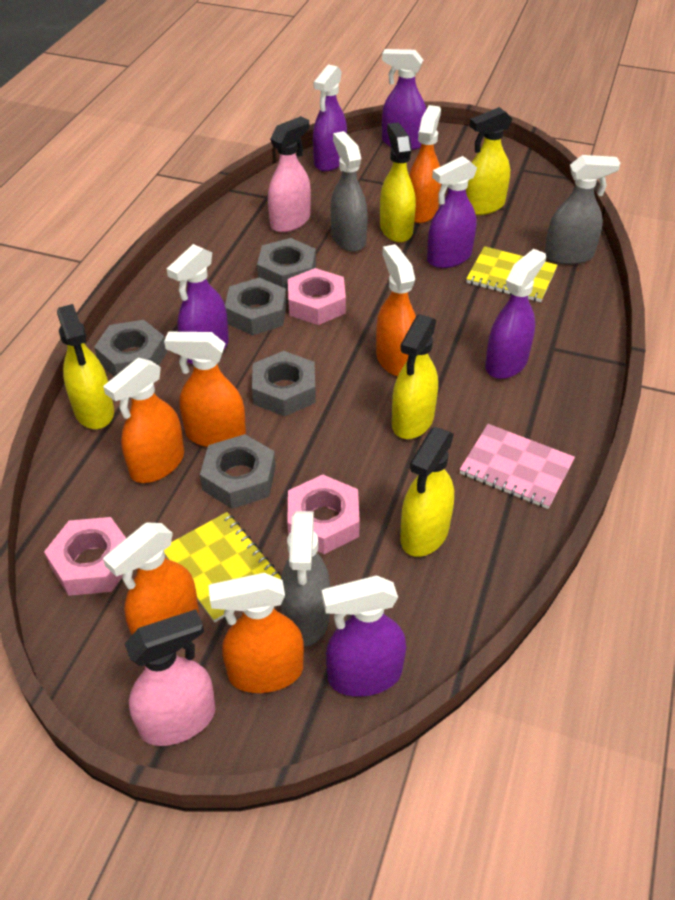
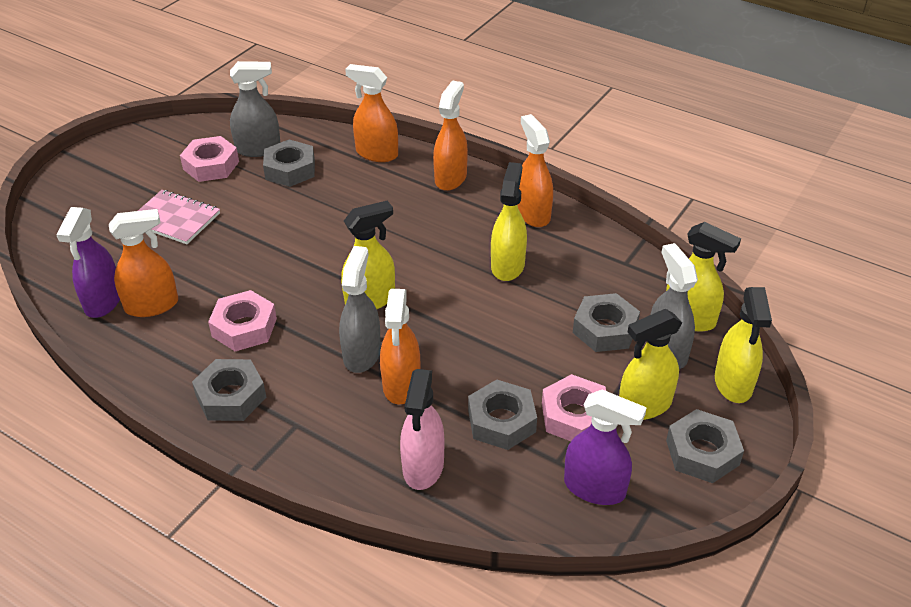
orange spray bottle: 6 -> 5
pink spray bottle: 2 -> 1
purple spray bottle: 6 -> 2
yellow notebook: 2 -> 0

